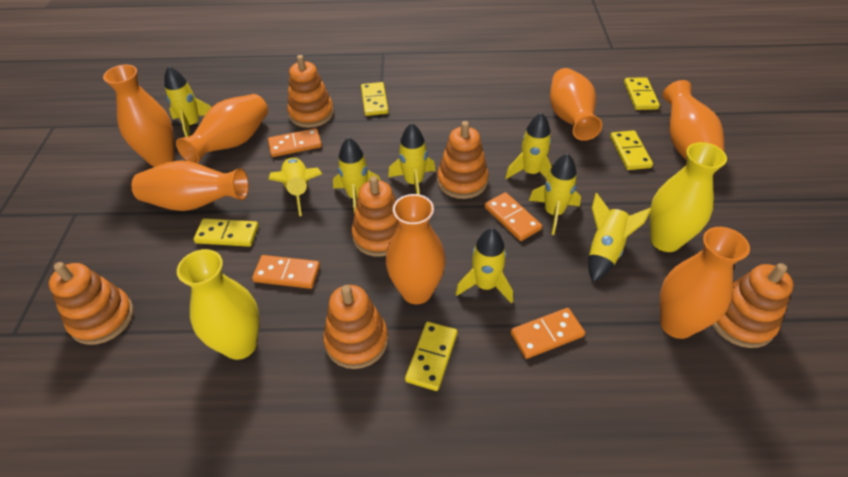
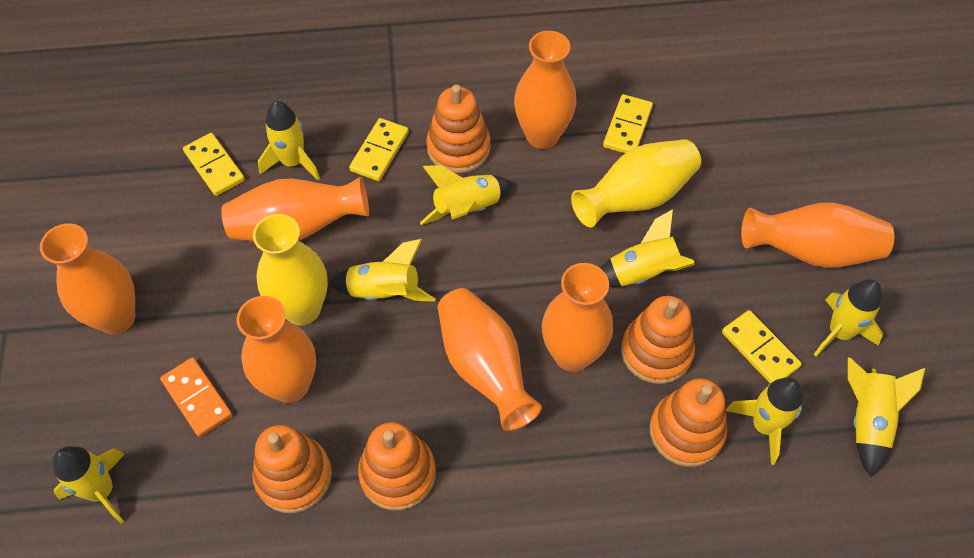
orange domino: 4 -> 1
orange stacking toy: 6 -> 5
yellow domino: 5 -> 4

